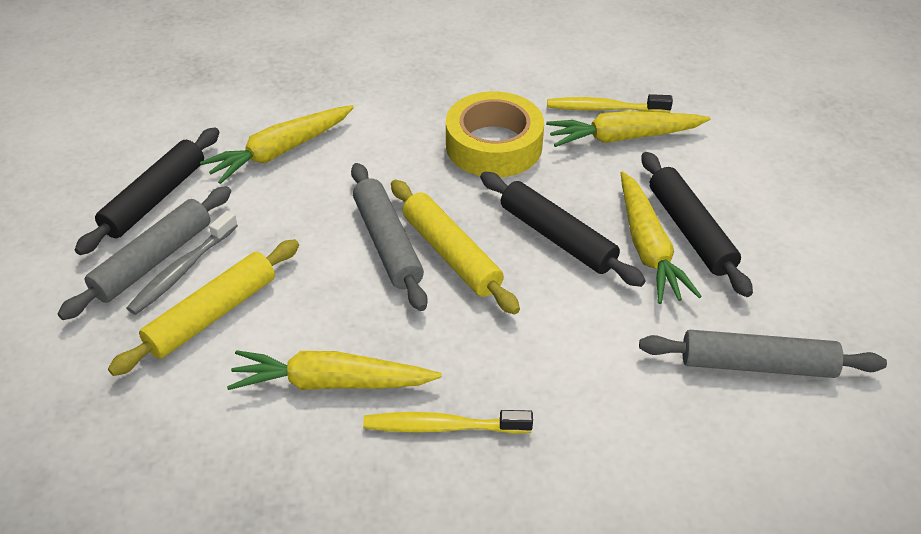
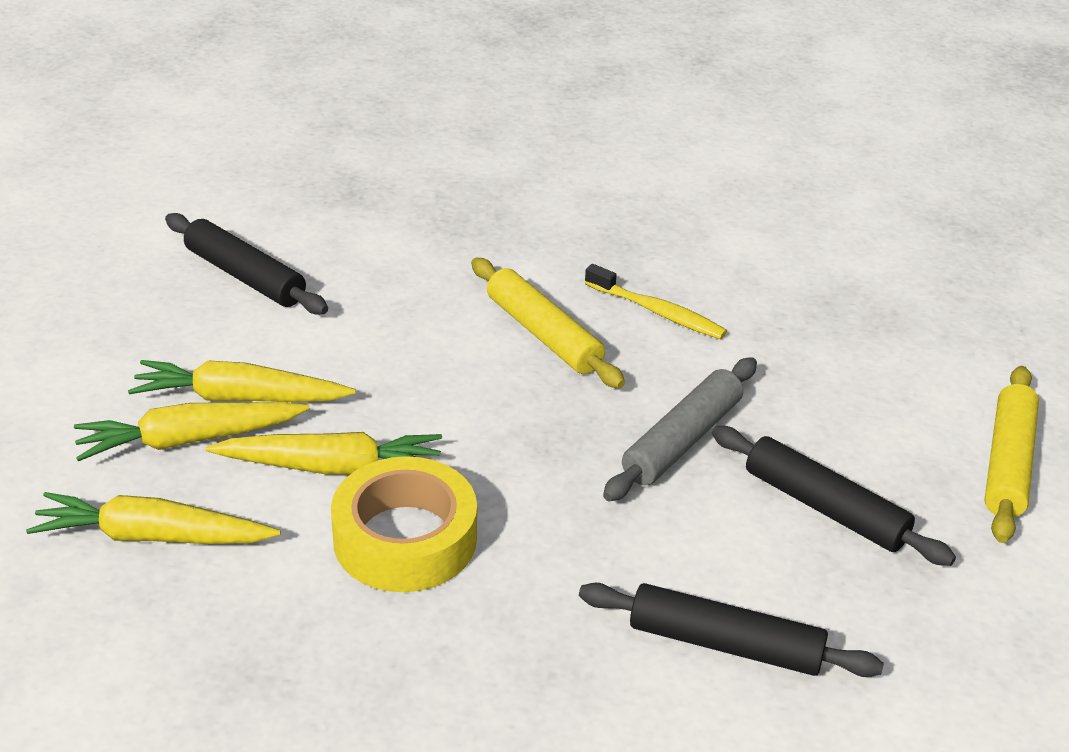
grey rolling pin: 3 -> 1
grey toothbrush: 1 -> 0
yellow toothbrush: 2 -> 1

